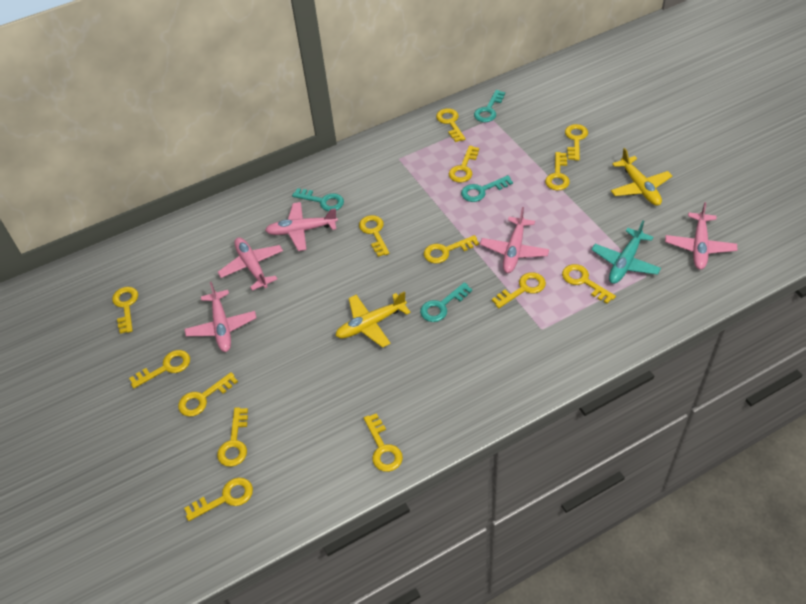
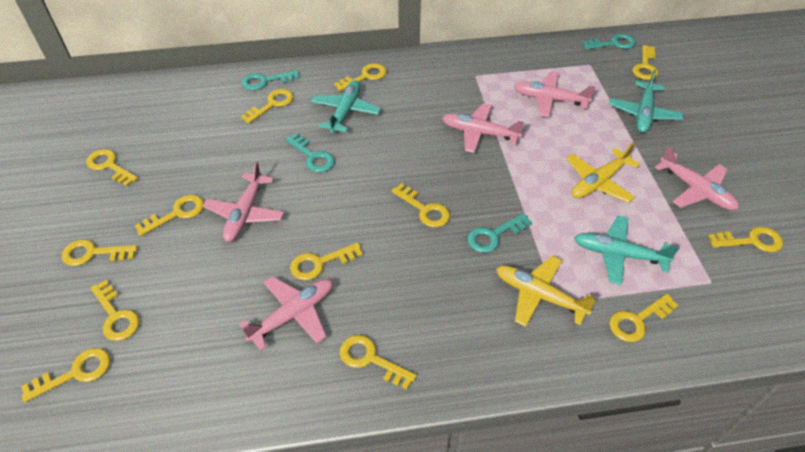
turquoise plane: 1 -> 3
yellow key: 14 -> 13

